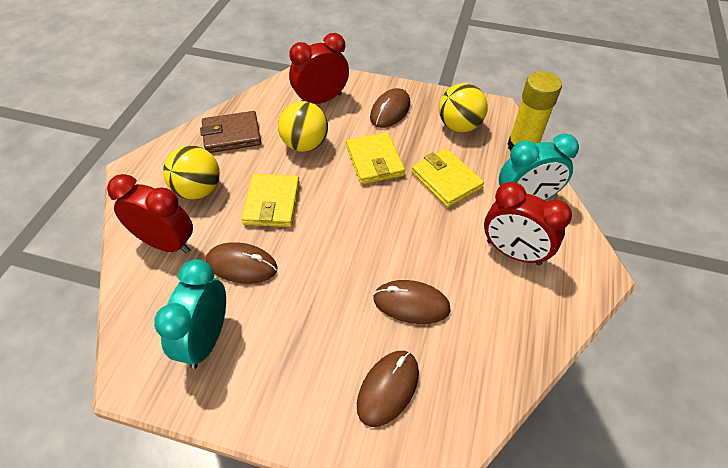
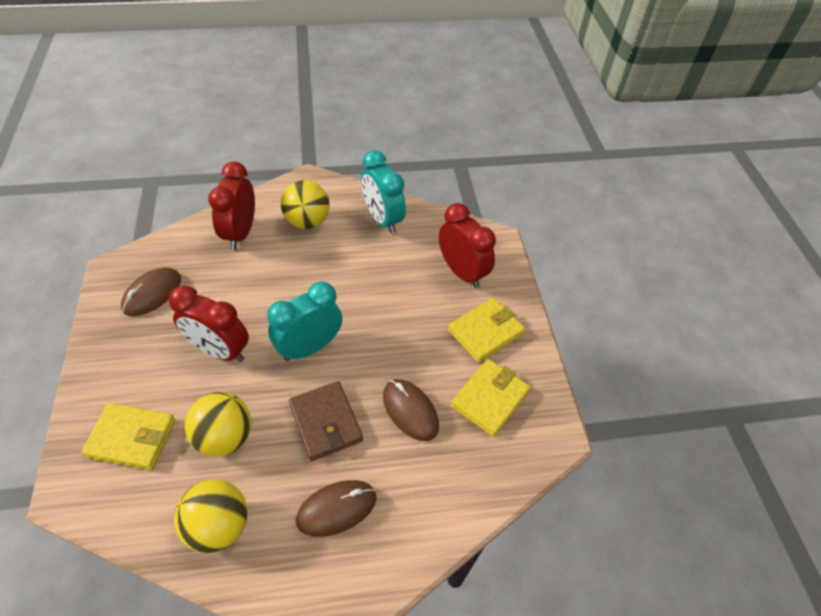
brown mouse: 4 -> 3
yellow glue stick: 1 -> 0

